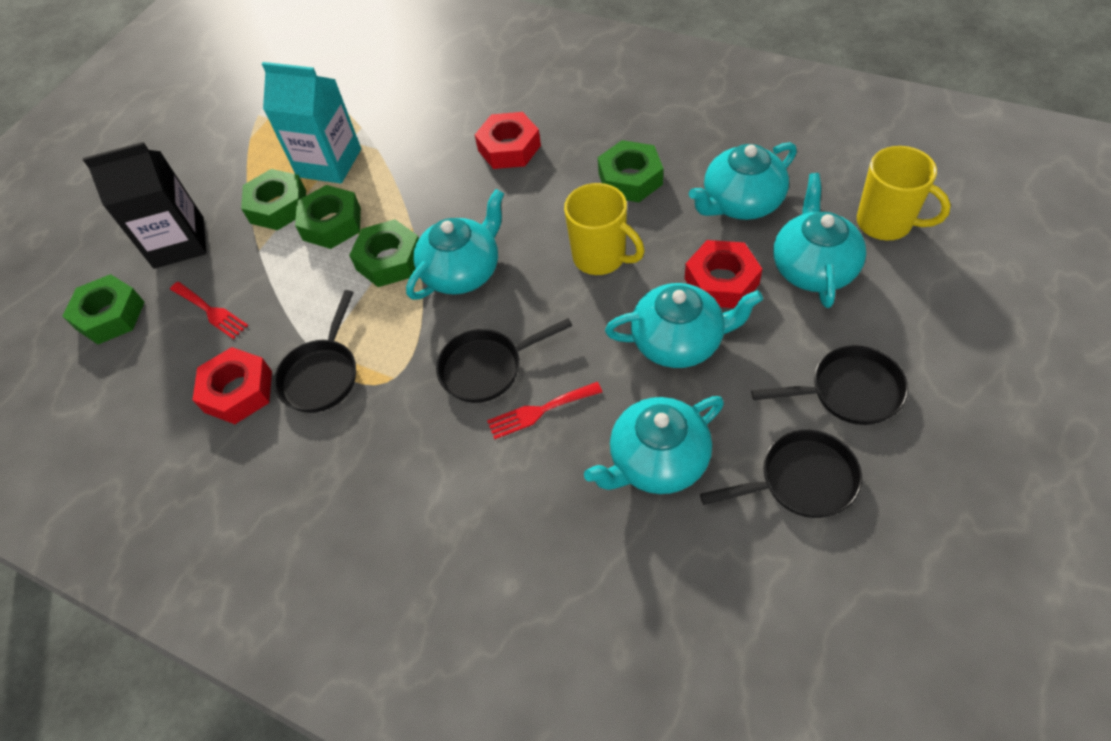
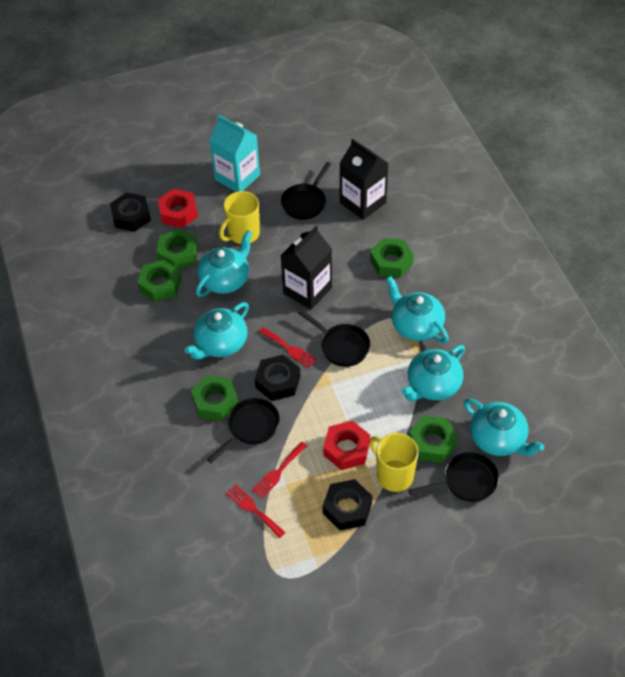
black carton: 1 -> 2
black nut: 0 -> 3
red fork: 2 -> 3
red nut: 3 -> 2

